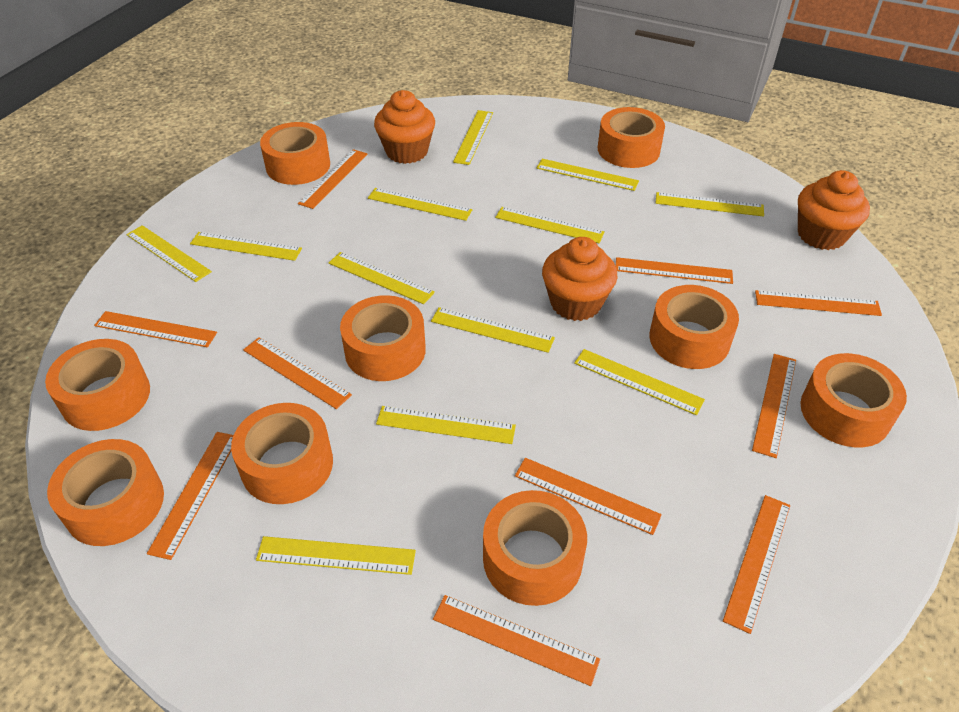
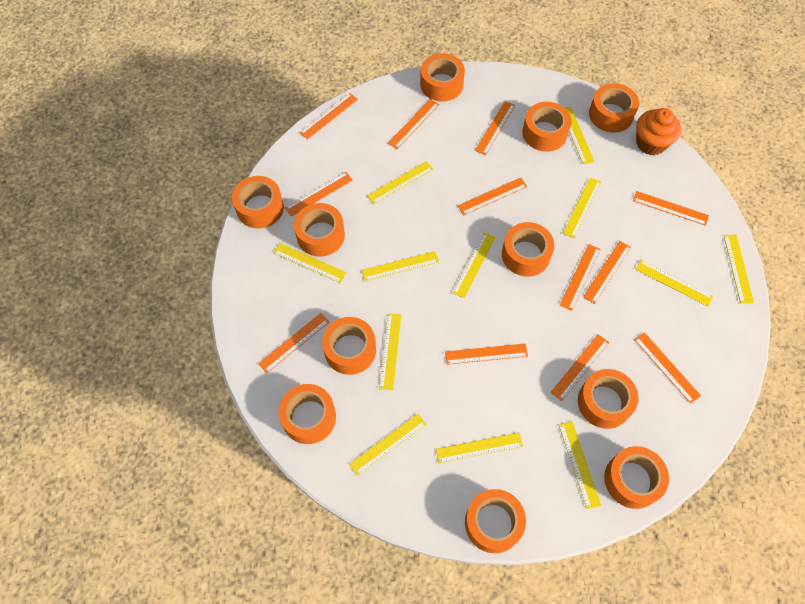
orange cupcake: 3 -> 1
orange ruler: 10 -> 12
orange tape: 9 -> 11

